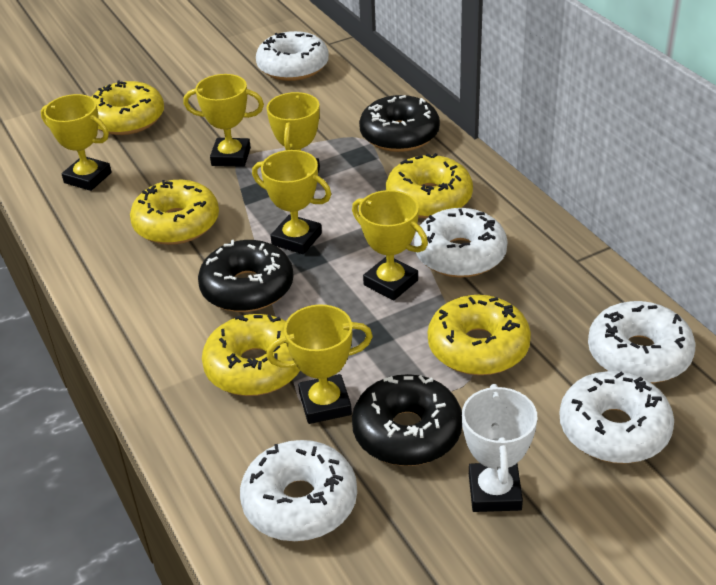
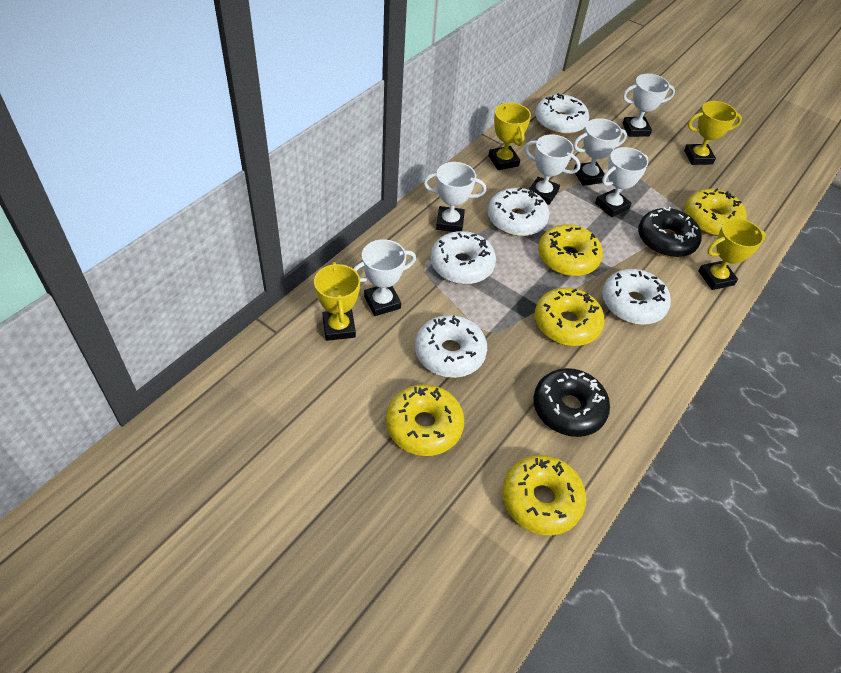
black donut: 3 -> 2
white trophy: 1 -> 6
yellow trophy: 6 -> 4

